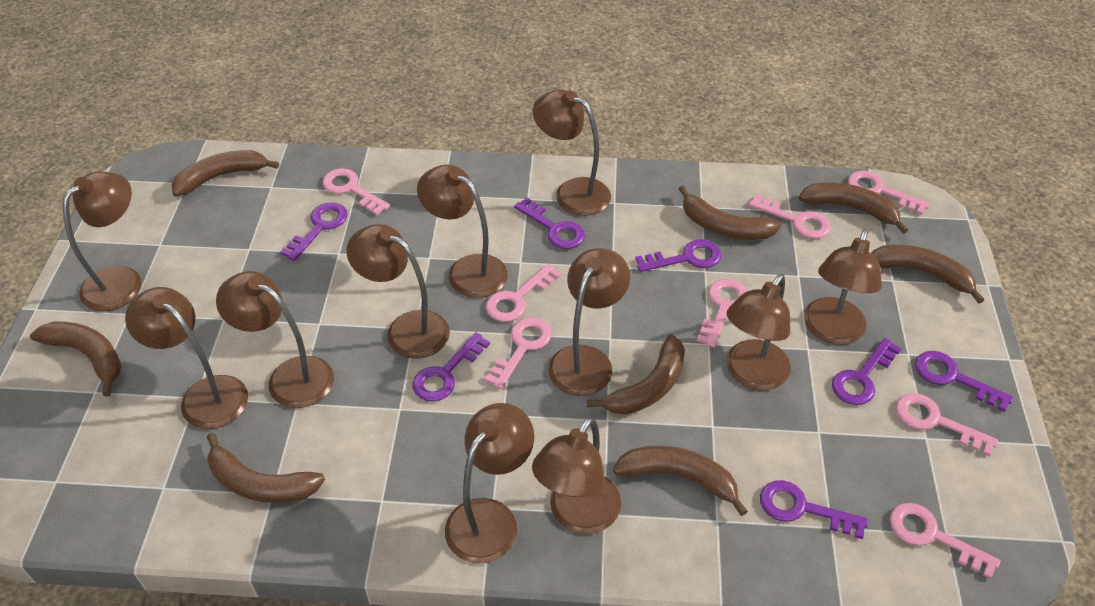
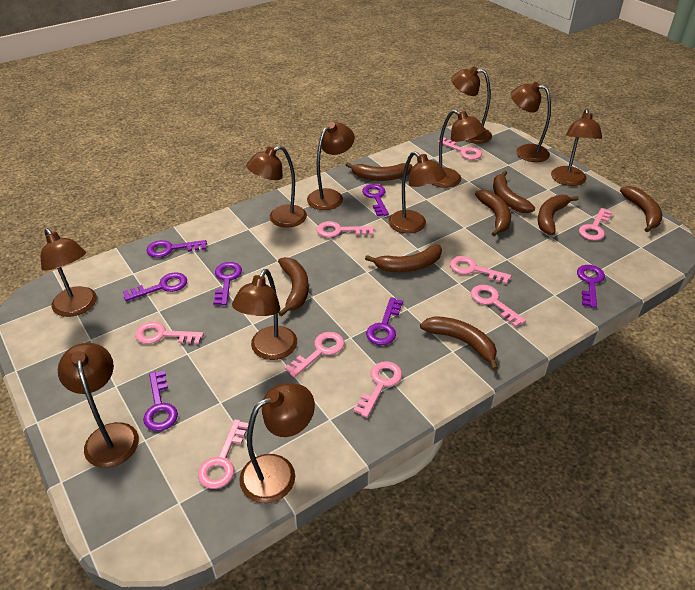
pink key: 8 -> 9

